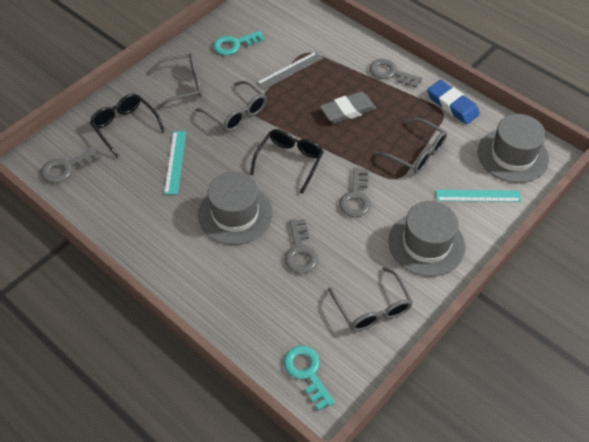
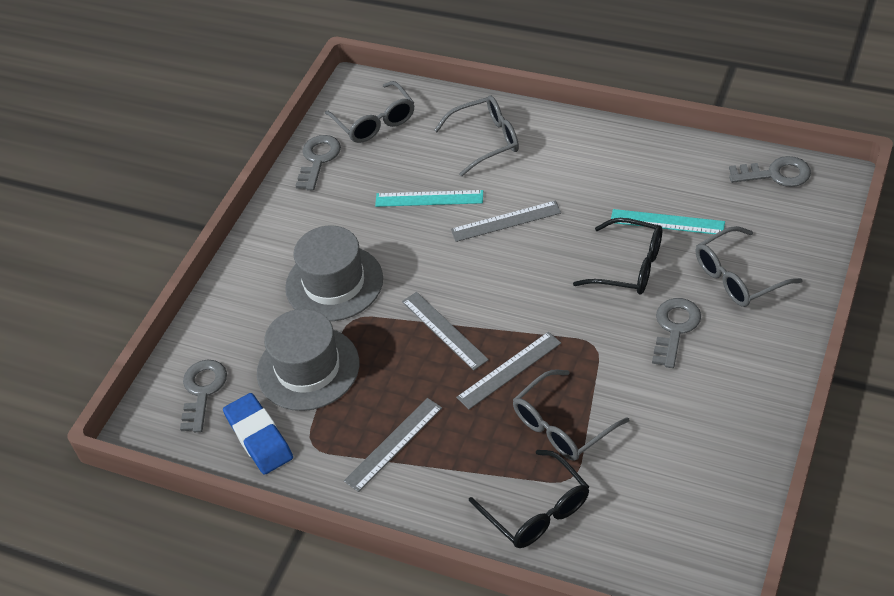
grey eraser: 1 -> 0
grey hat: 3 -> 2
grey ruler: 1 -> 4
turquoise key: 2 -> 0

